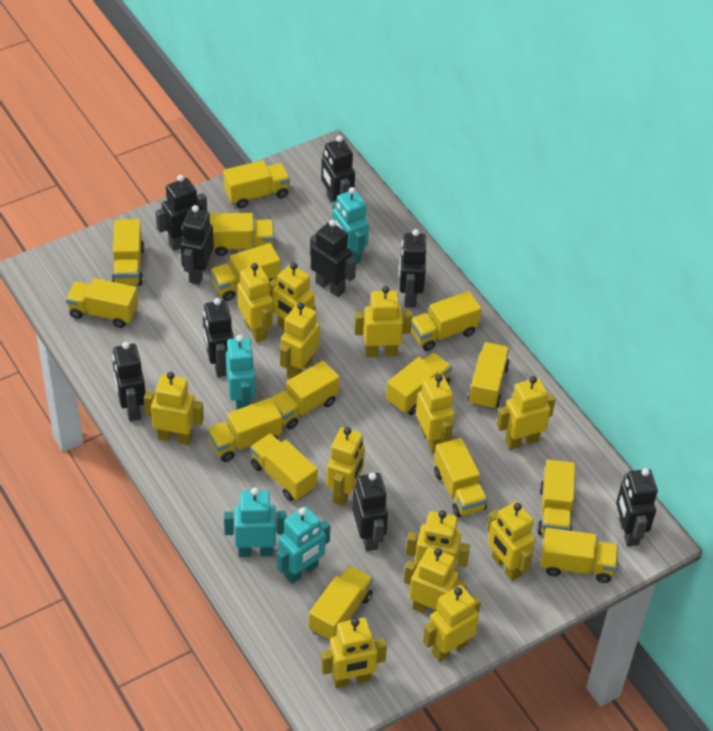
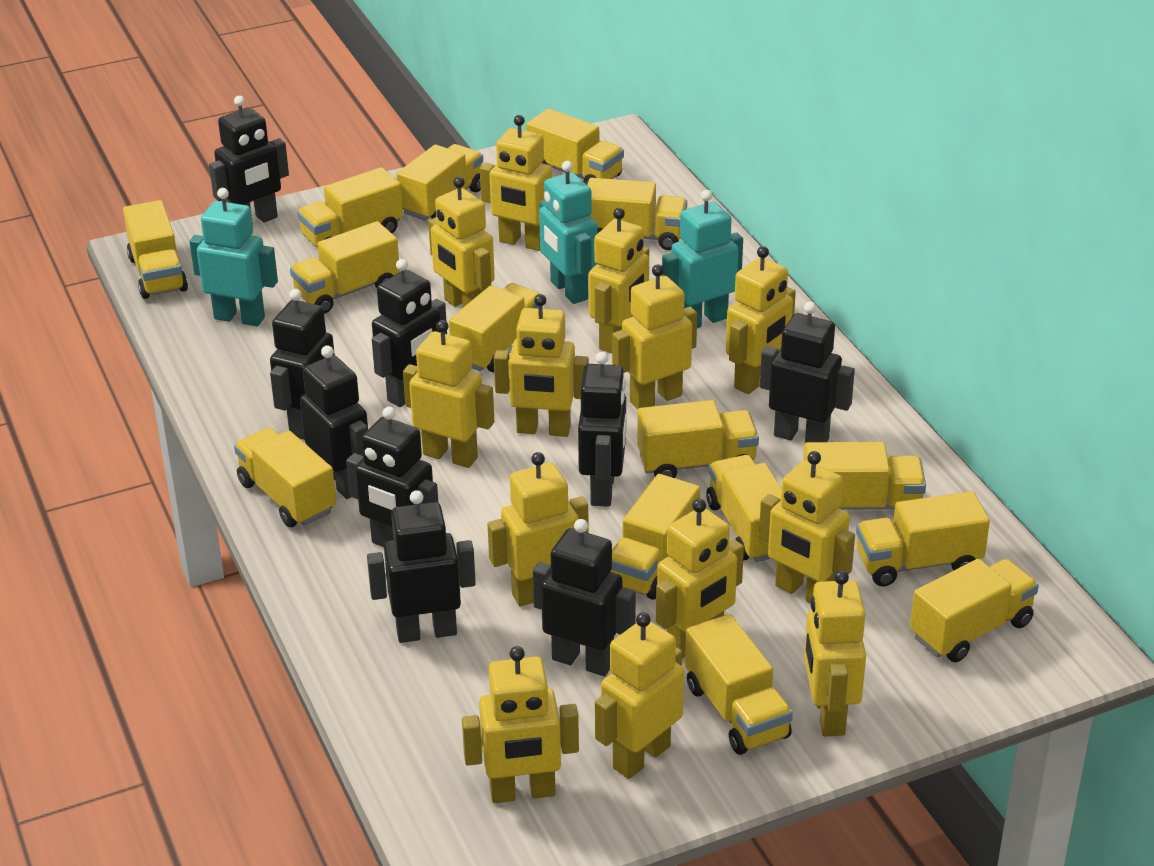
turquoise robot: 4 -> 3

